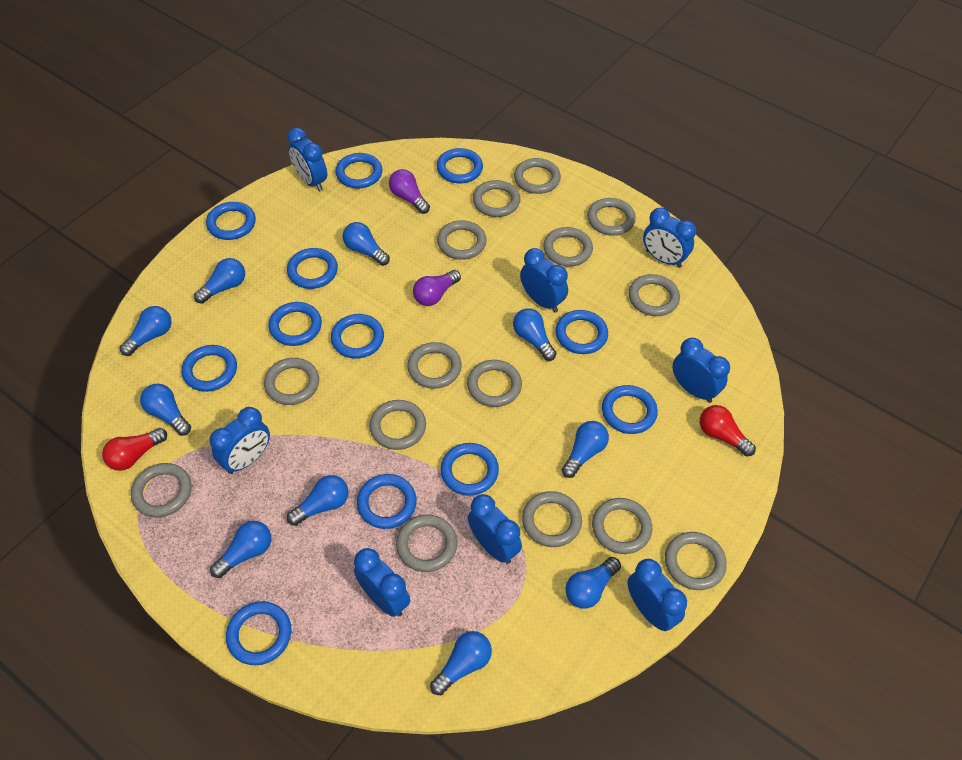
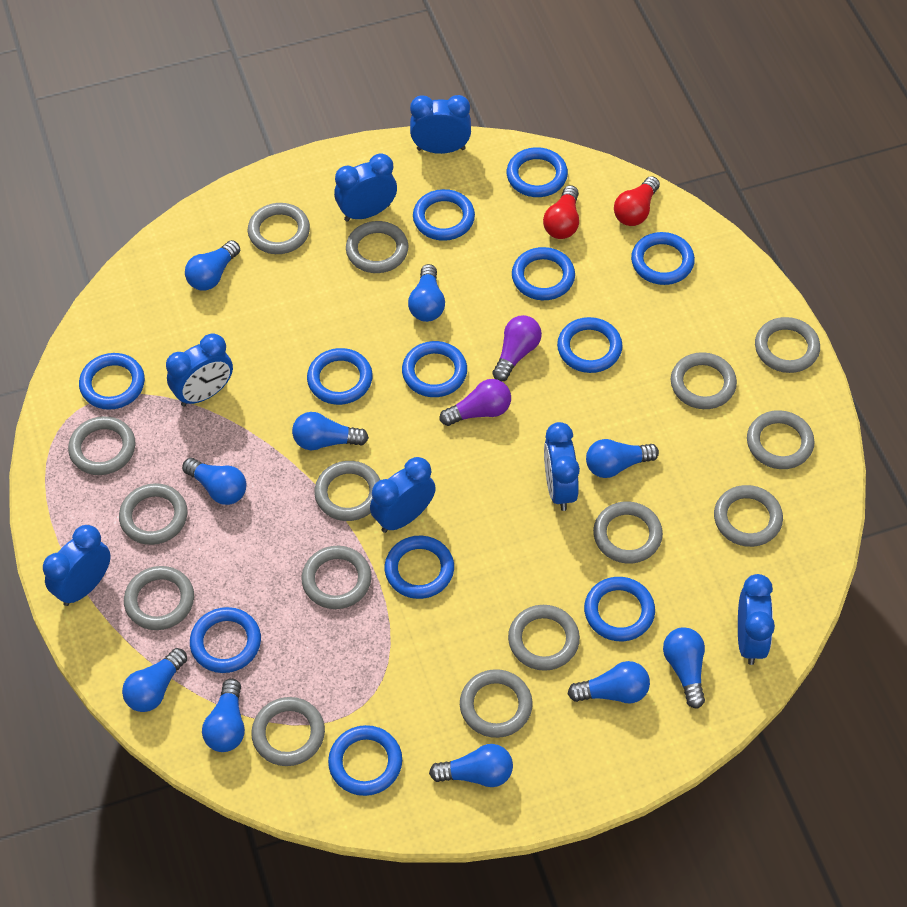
blue clock: 8 -> 7

